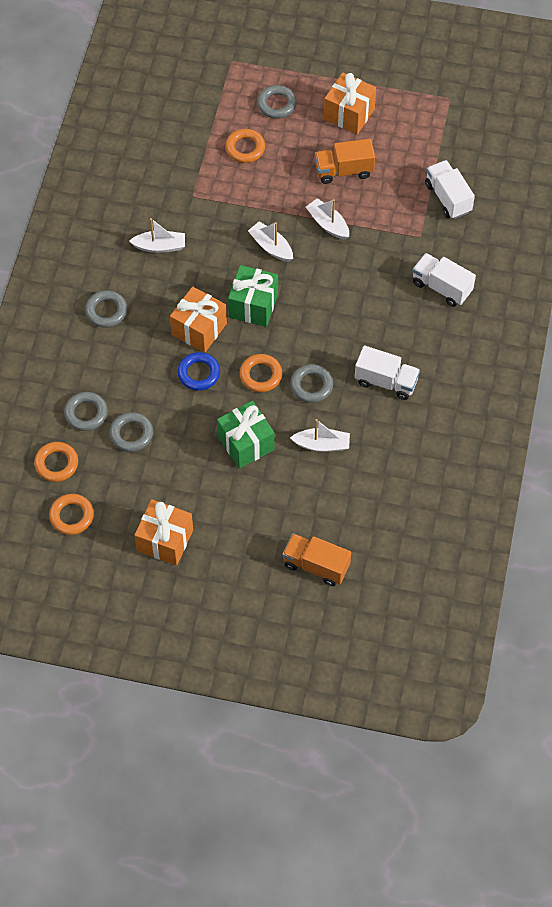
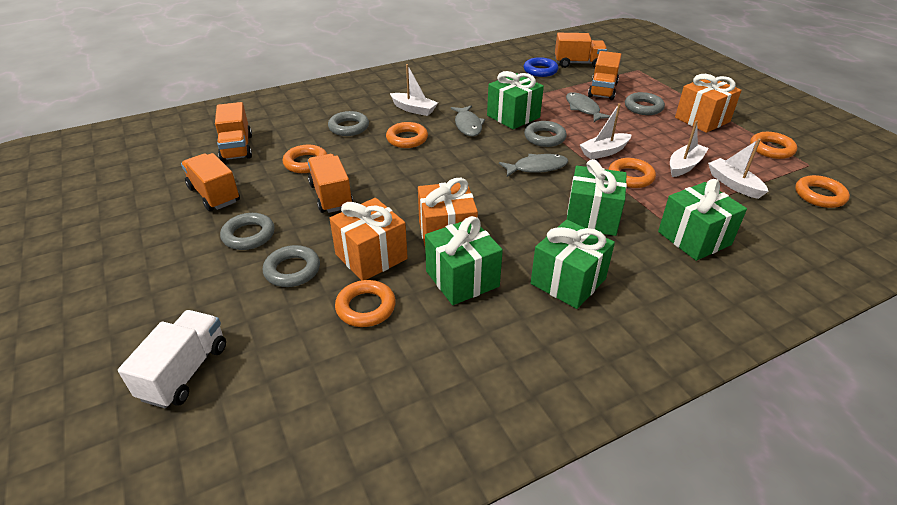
green gift: 2 -> 5
grey fish: 0 -> 3
orange ring: 4 -> 6
orange truck: 2 -> 5
white truck: 3 -> 1

